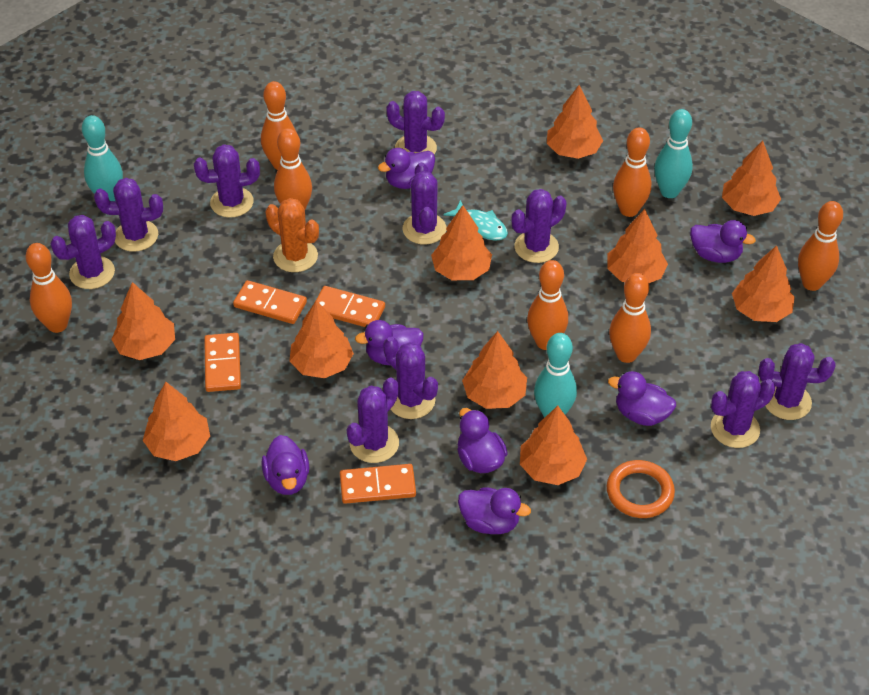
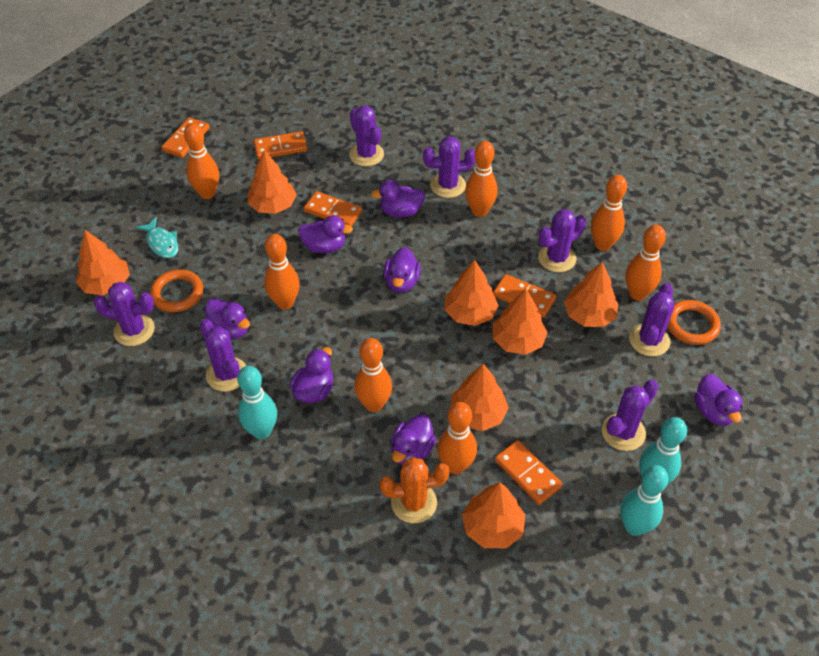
orange domino: 4 -> 5
orange ring: 1 -> 2
orange tree: 10 -> 7
purple cactus: 10 -> 7

